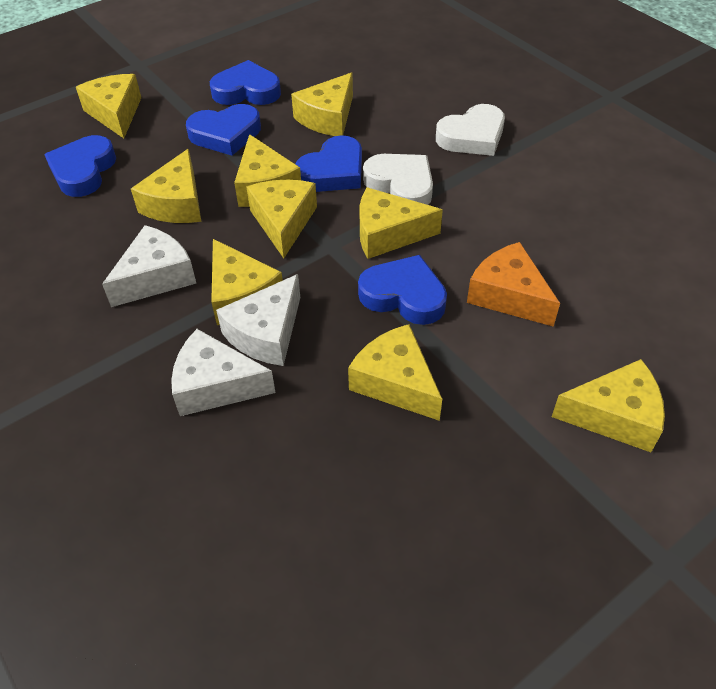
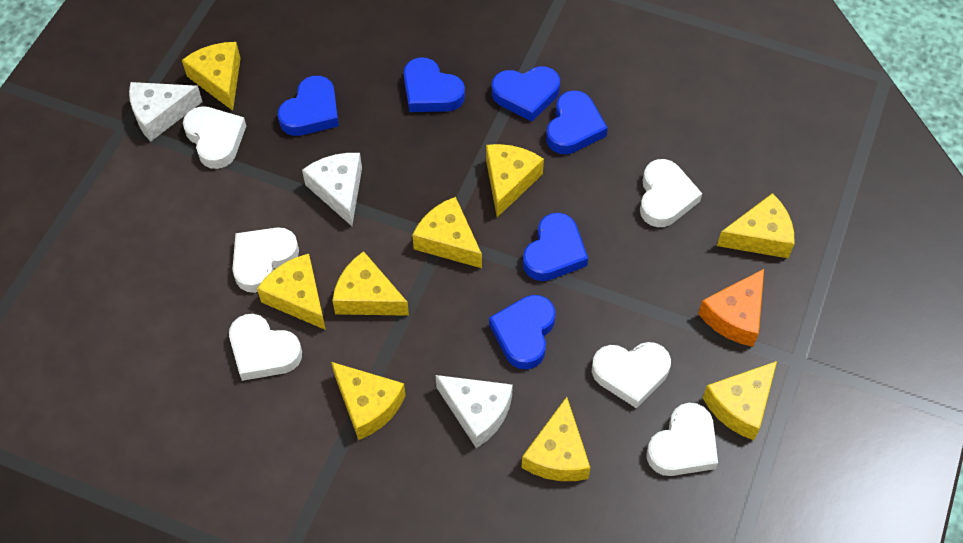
blue heart: 5 -> 6
white heart: 2 -> 6

